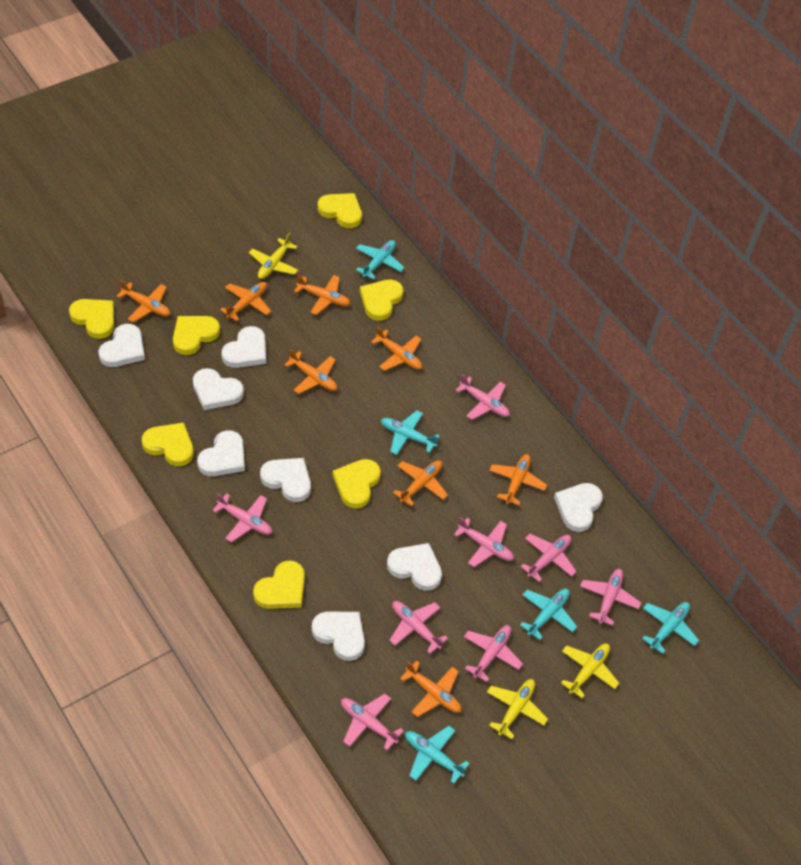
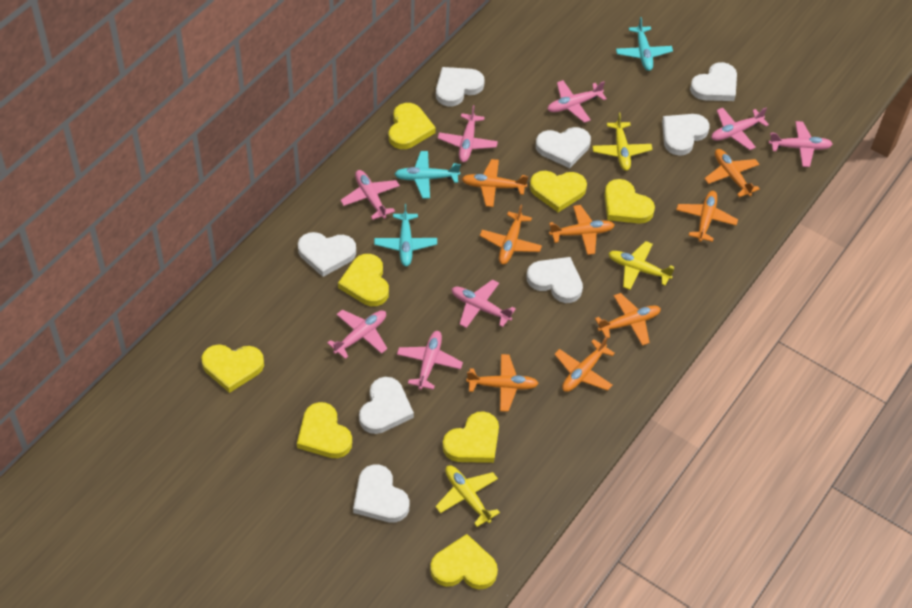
turquoise plane: 5 -> 3
yellow heart: 7 -> 8

